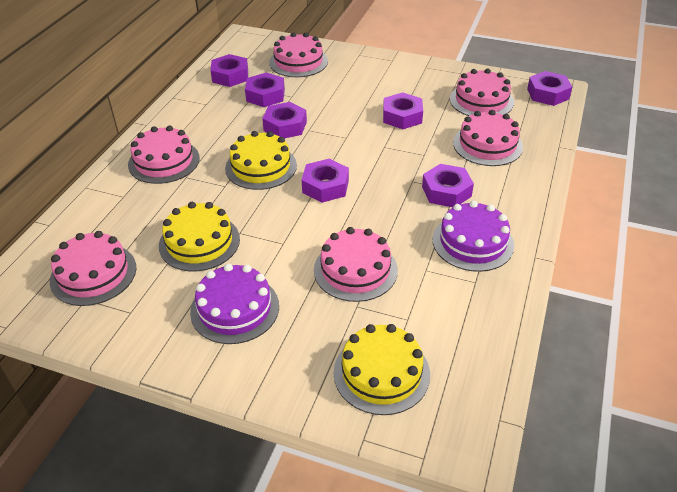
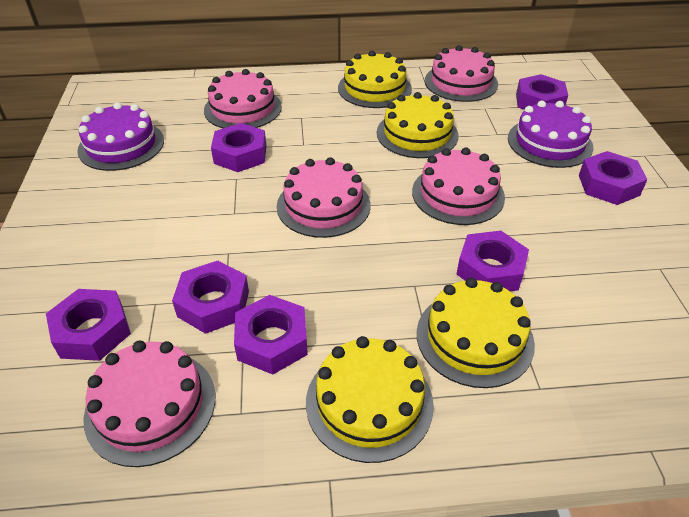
pink cake: 6 -> 5
yellow cake: 3 -> 4

